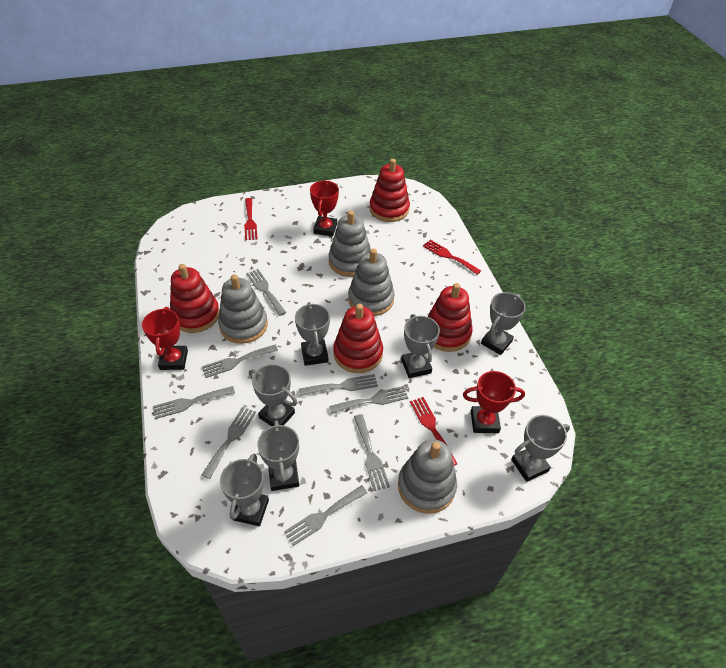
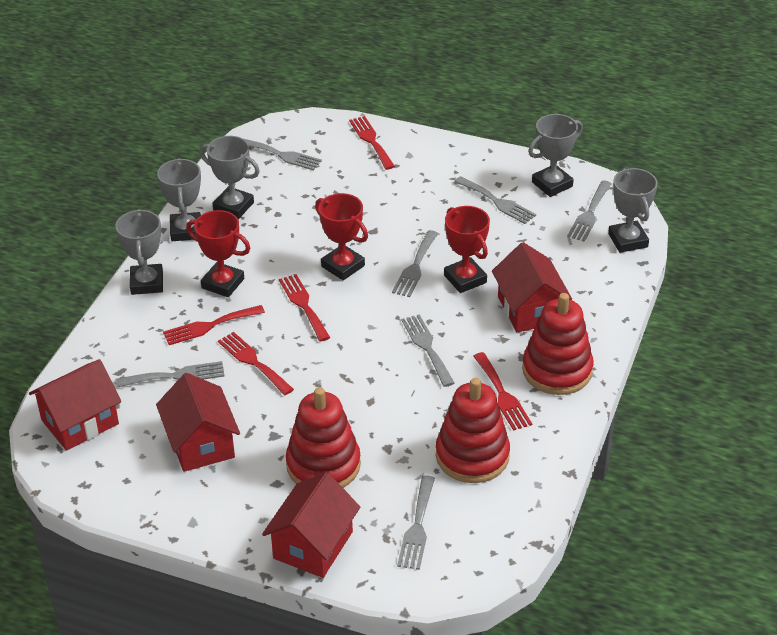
grey fork: 8 -> 7
grey stacking toy: 4 -> 0
grey trophy: 7 -> 5
red fork: 3 -> 5
red house: 0 -> 4
red stacking toy: 4 -> 3

